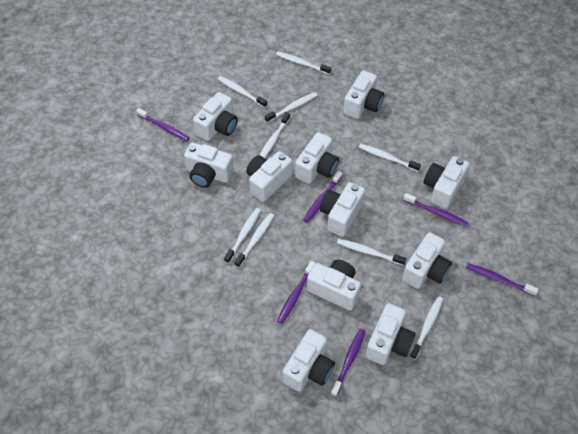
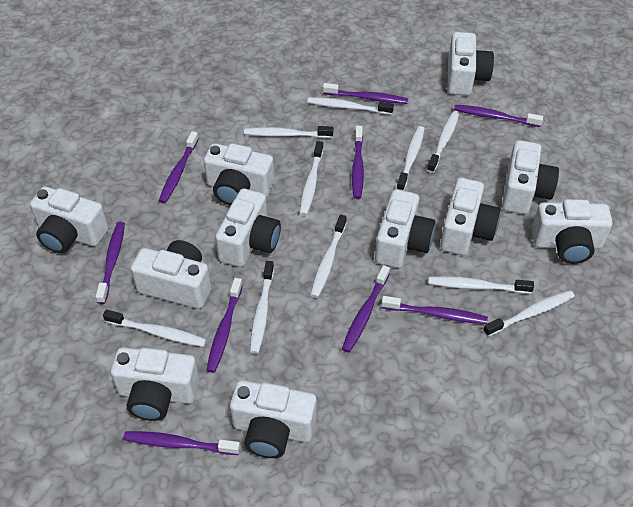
purple toothbrush: 6 -> 9
white toothbrush: 9 -> 10

